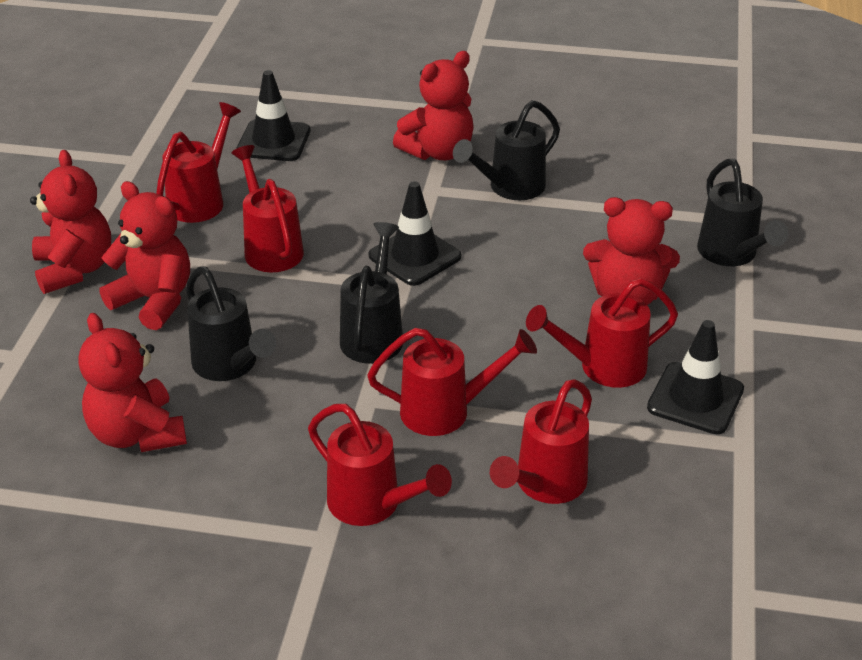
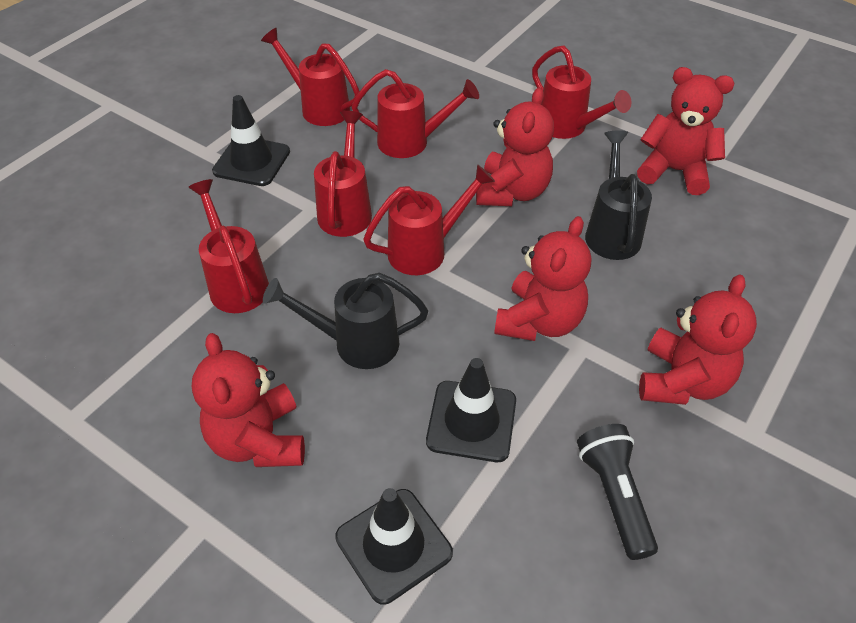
black flashlight: 0 -> 1
black watering can: 4 -> 2

